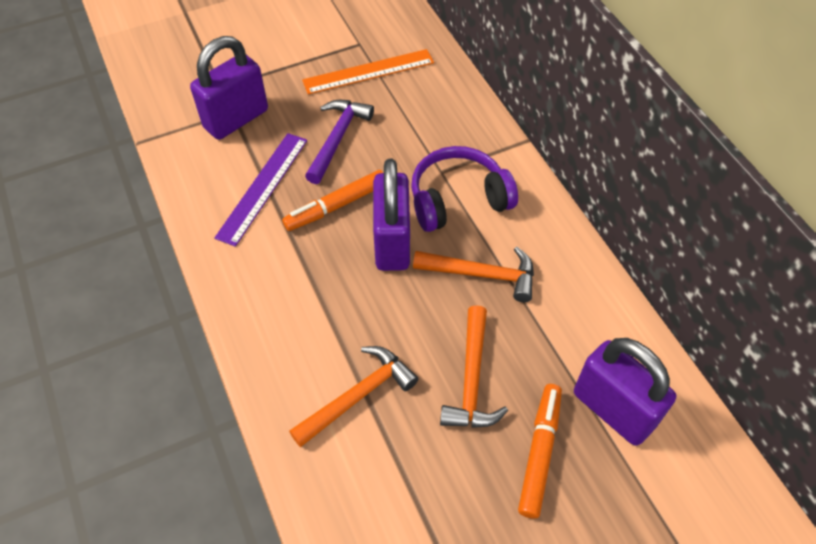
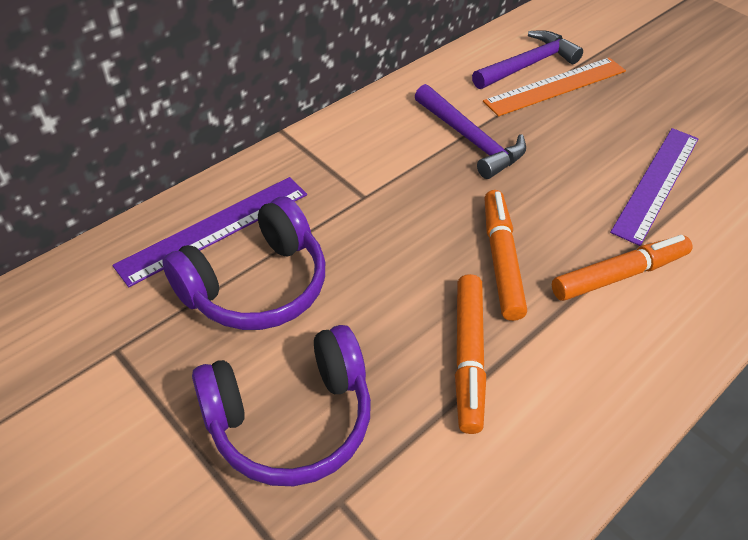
orange hammer: 3 -> 0
orange marker: 2 -> 3
purple hammer: 1 -> 2
purple headphones: 1 -> 2
purple padlock: 3 -> 0
purple ruler: 1 -> 2

